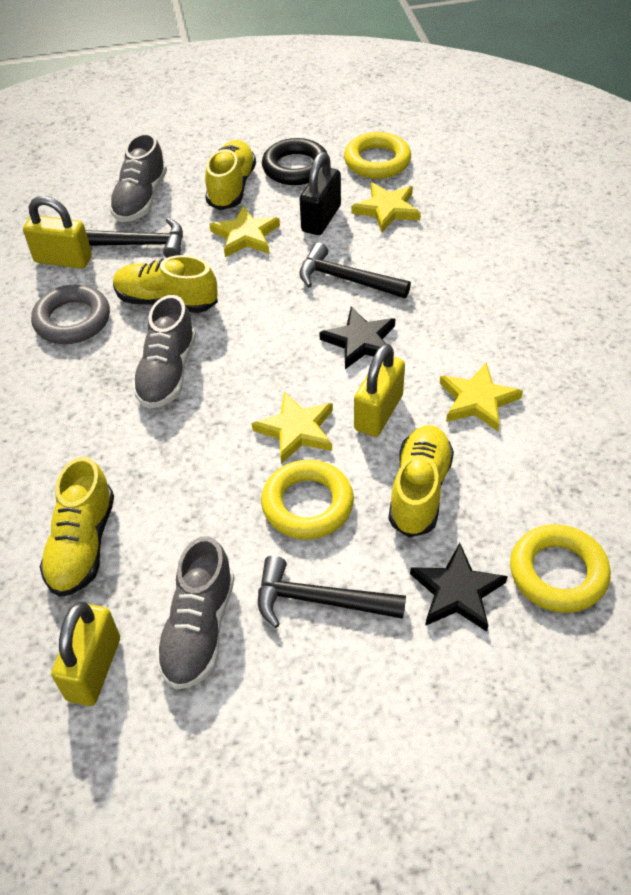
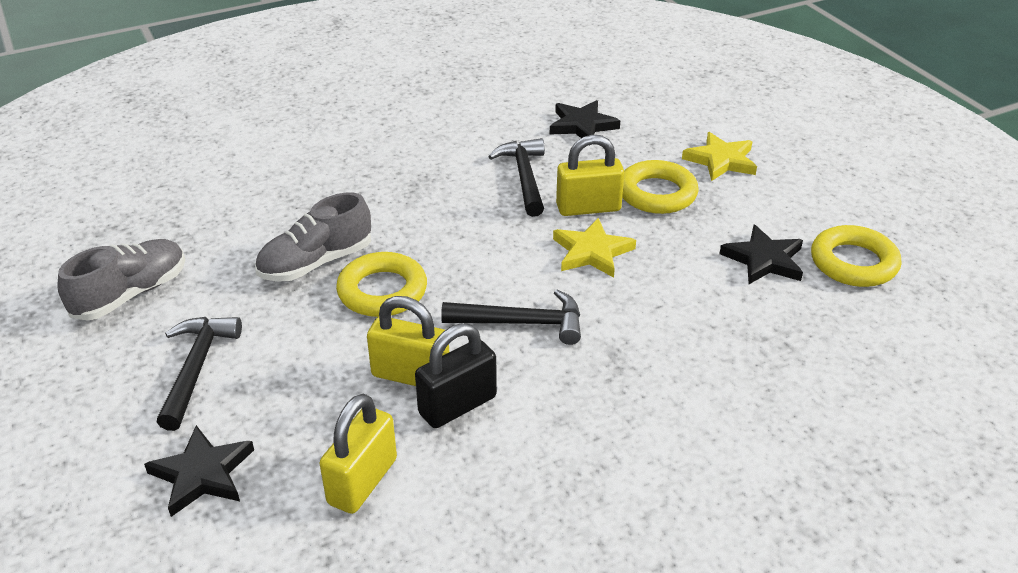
black ring: 1 -> 0
black star: 2 -> 3
grey ring: 1 -> 0
grey shoe: 3 -> 2
yellow shoe: 4 -> 0
yellow star: 4 -> 2

